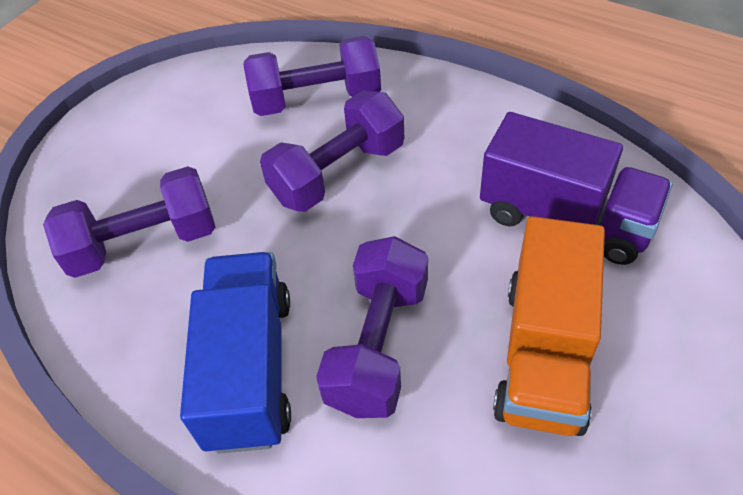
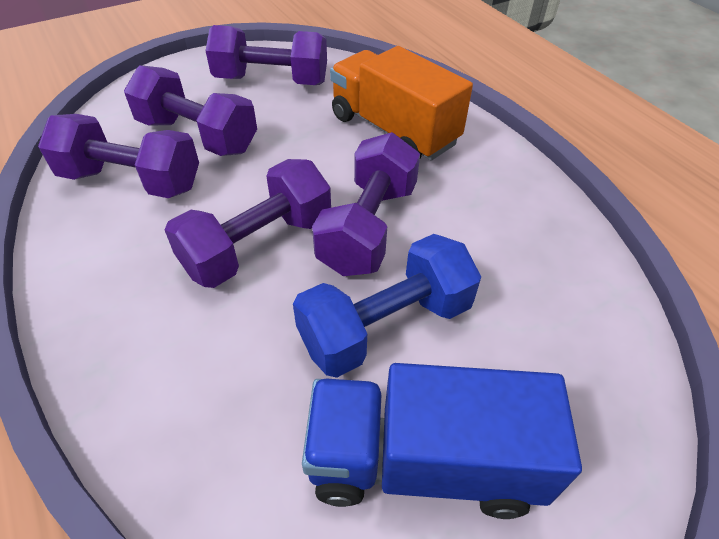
blue dumbbell: 0 -> 1
purple dumbbell: 4 -> 5
purple truck: 1 -> 0

